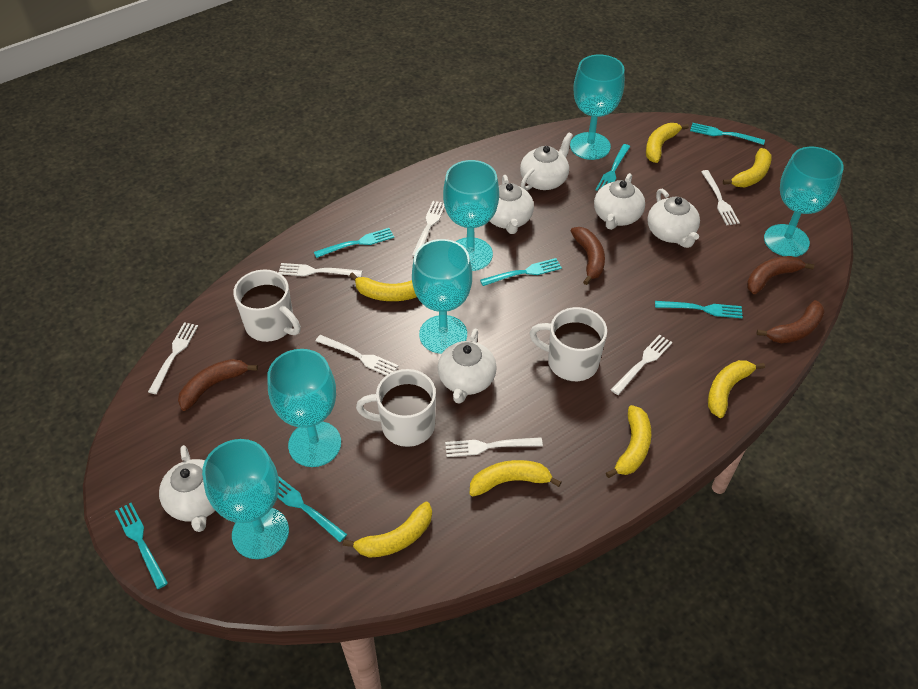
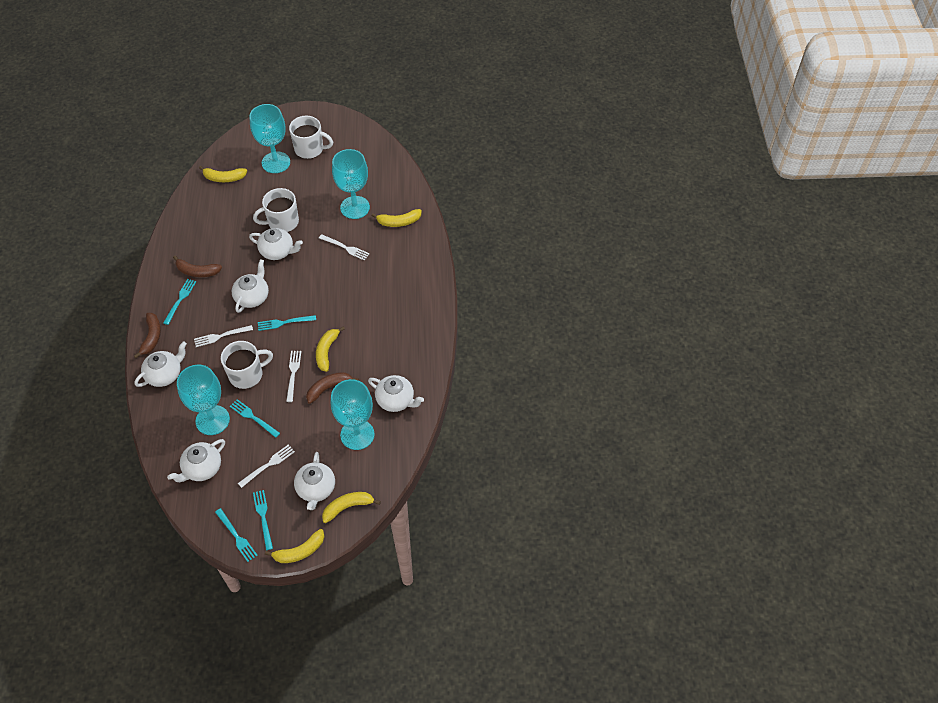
brown banana: 4 -> 3
turquoise fork: 7 -> 5
turquoise goblet: 6 -> 4
white fork: 7 -> 4
yellow banana: 7 -> 5

